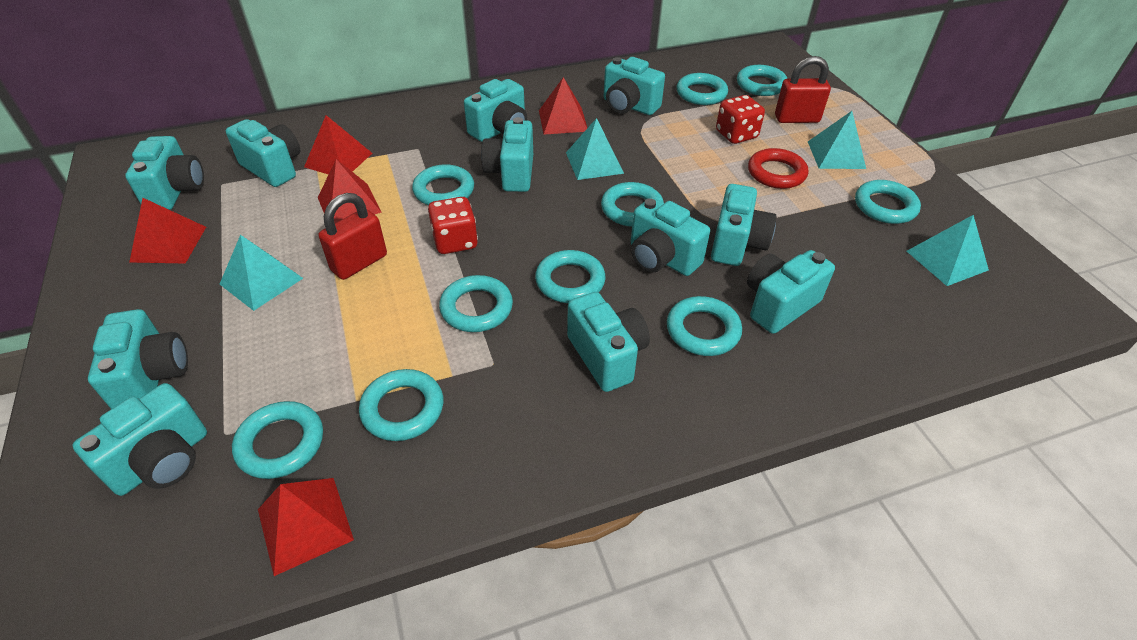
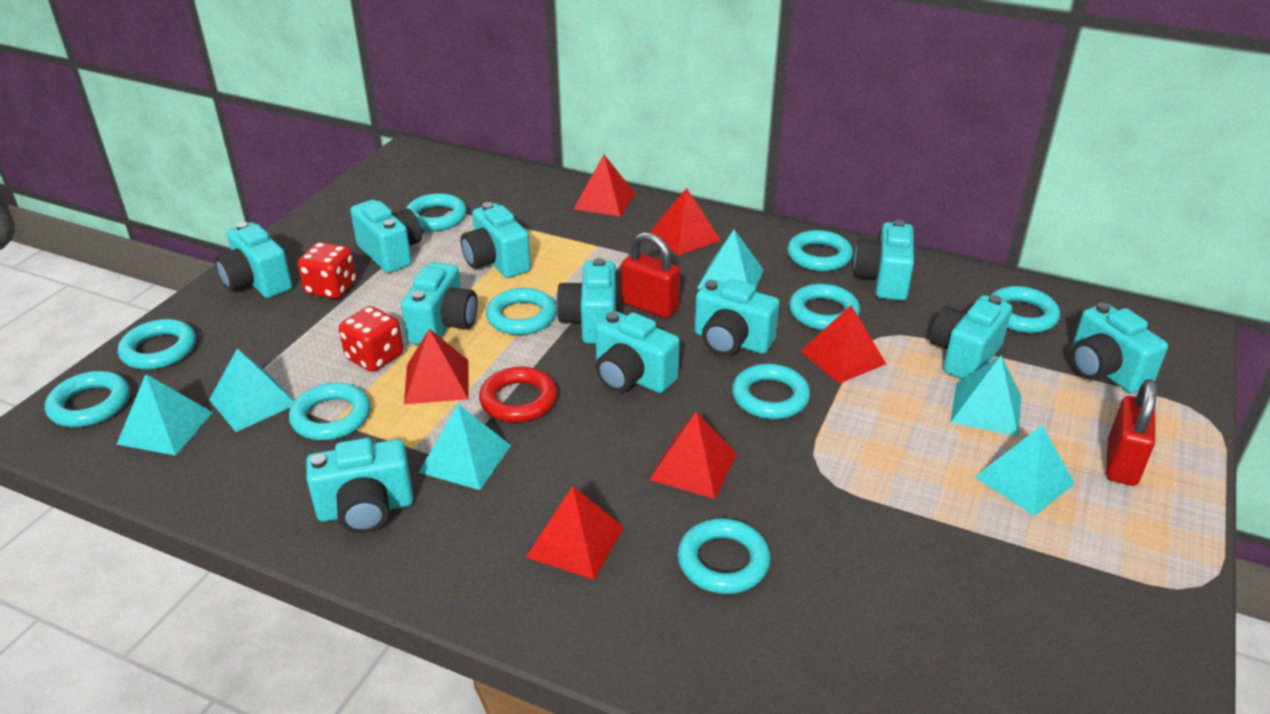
red pyramid: 5 -> 6
turquoise pyramid: 4 -> 6

